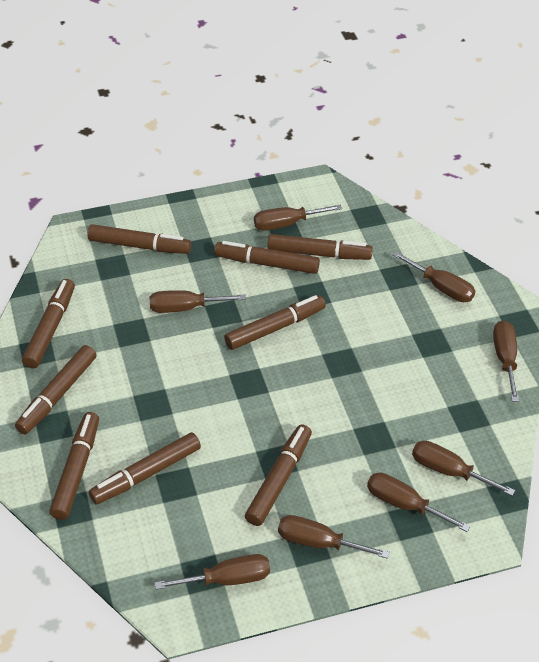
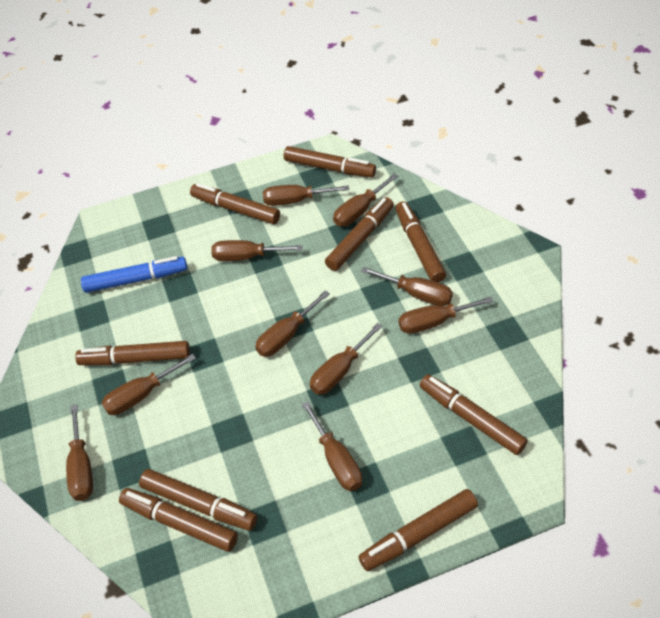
blue marker: 0 -> 1
brown screwdriver: 8 -> 10

